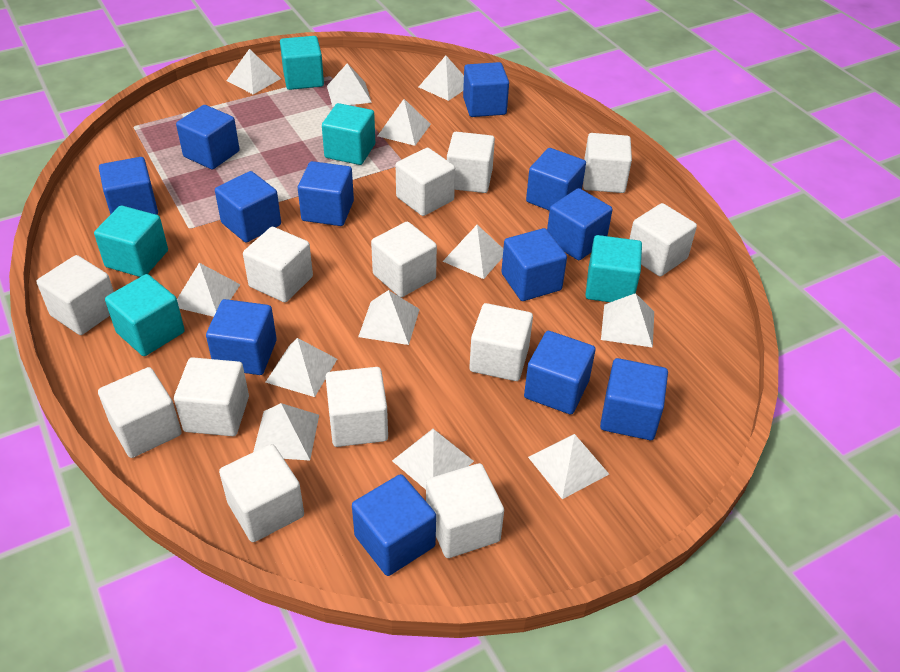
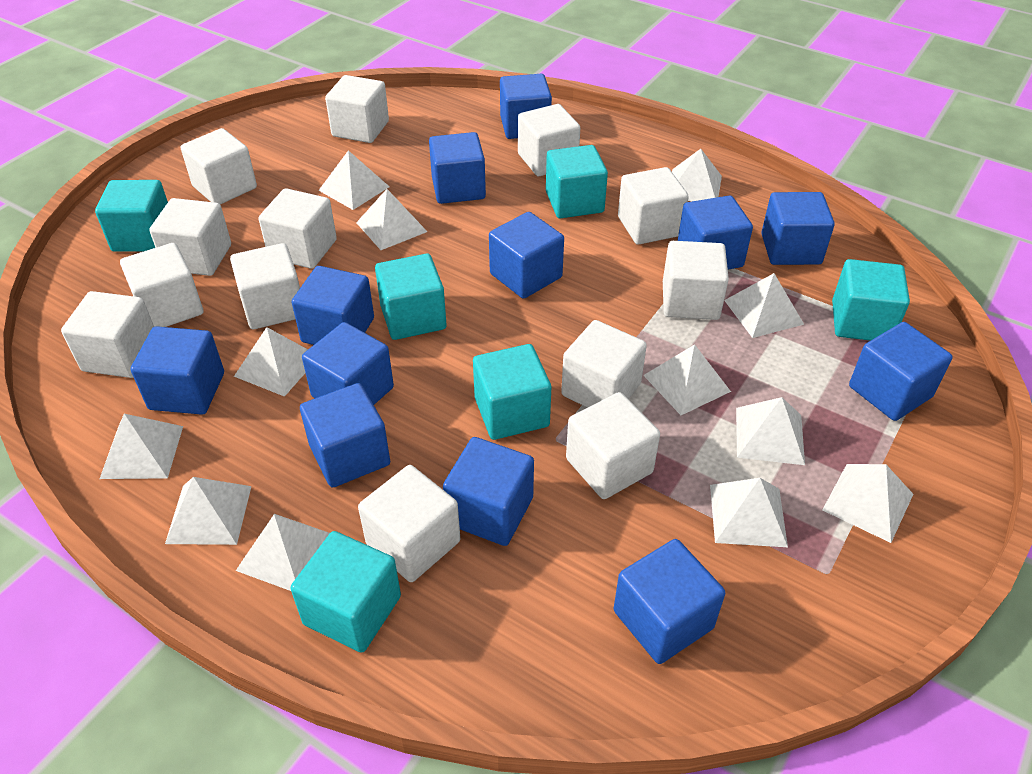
turquoise cube: 5 -> 6

